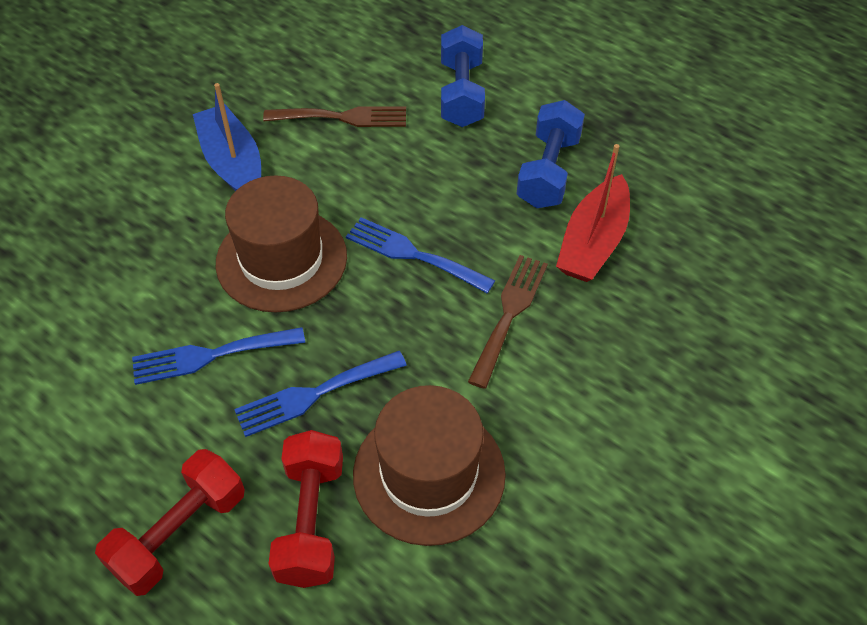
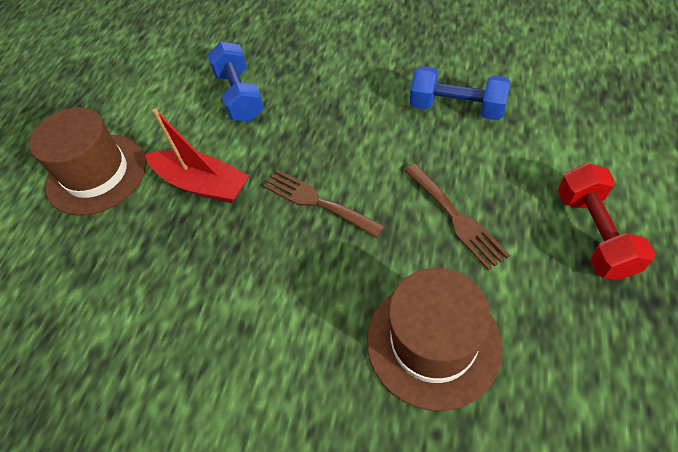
blue boat: 1 -> 0
blue fork: 3 -> 0
red dumbbell: 2 -> 1

